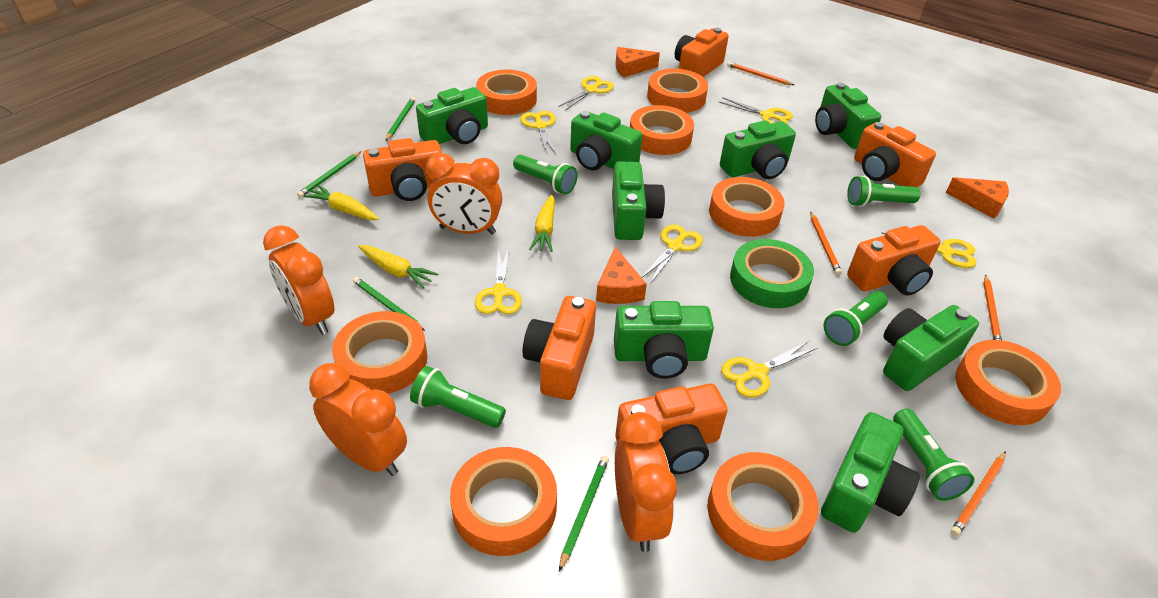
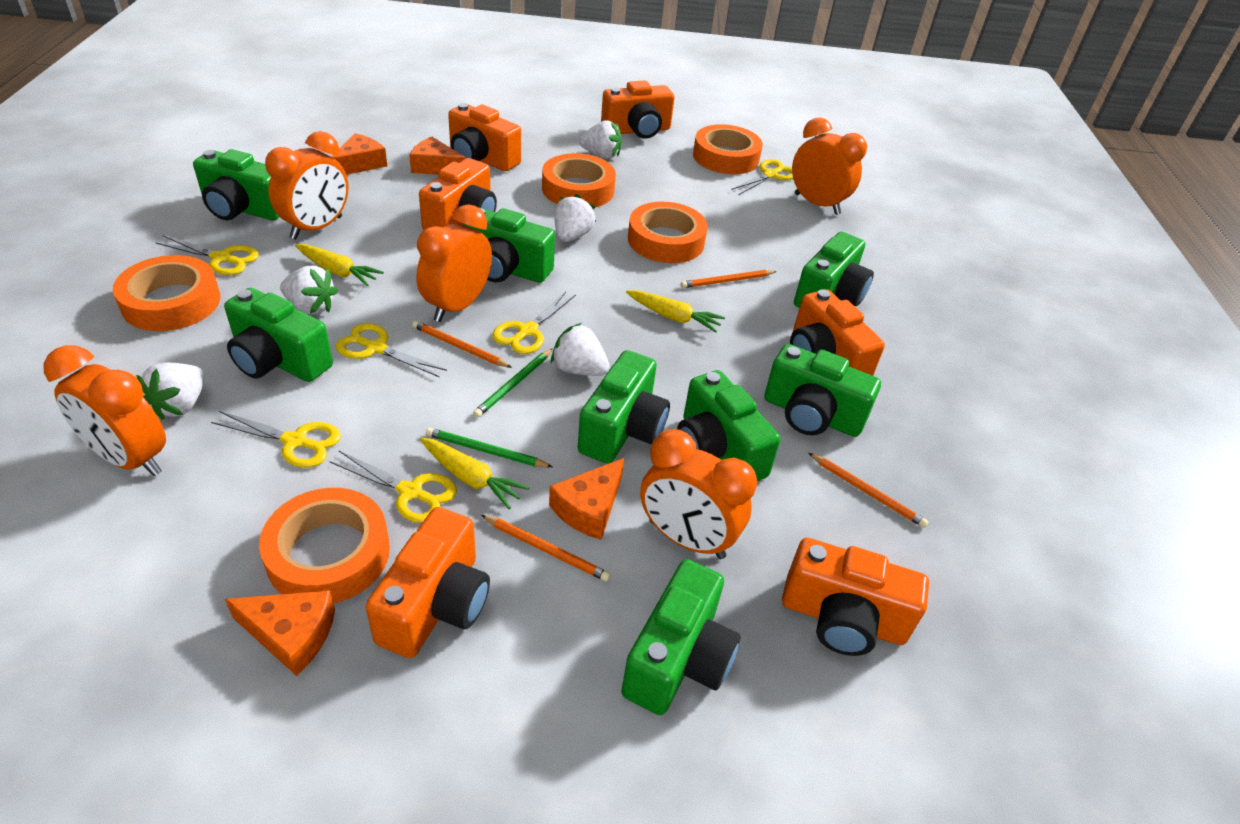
green flashlight: 5 -> 0
green pencil: 4 -> 2
green tape: 1 -> 0
orange cheese: 3 -> 4
orange clock: 4 -> 5
orange tape: 8 -> 5
white strawberry: 0 -> 5
yellow scissors: 7 -> 6

